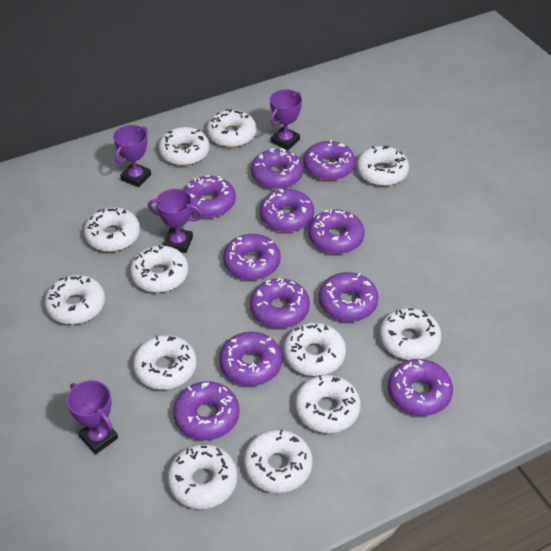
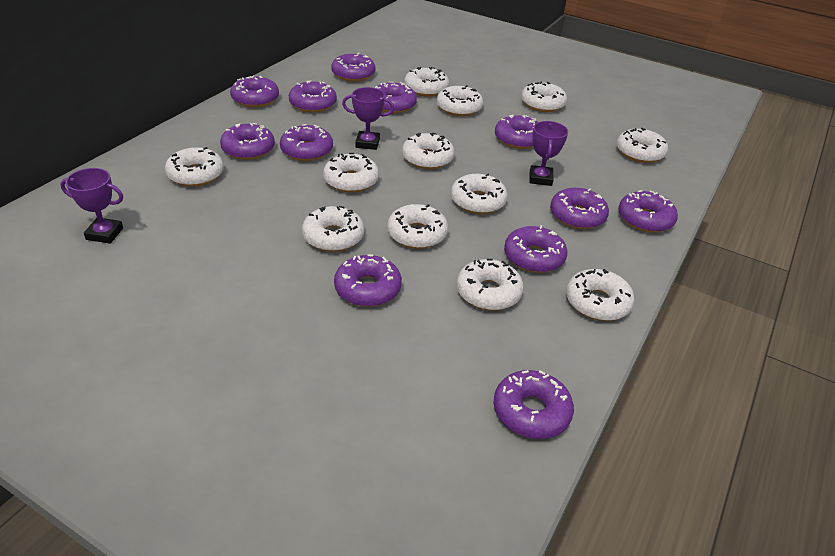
purple donut: 11 -> 12
purple trophy: 4 -> 3

